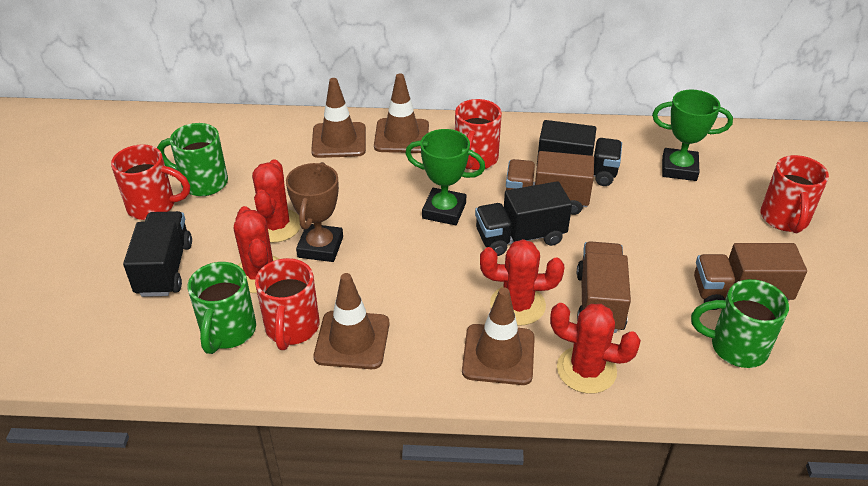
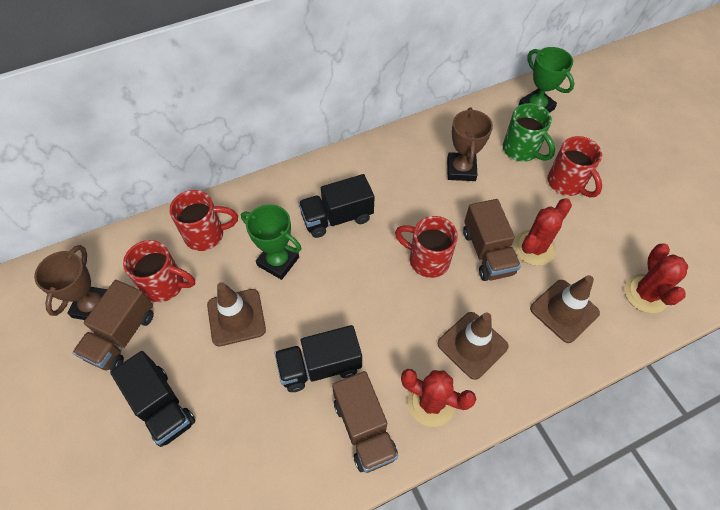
brown traffic cone: 4 -> 3
brown trophy: 1 -> 2
green mug: 3 -> 1
red cactus: 4 -> 3

